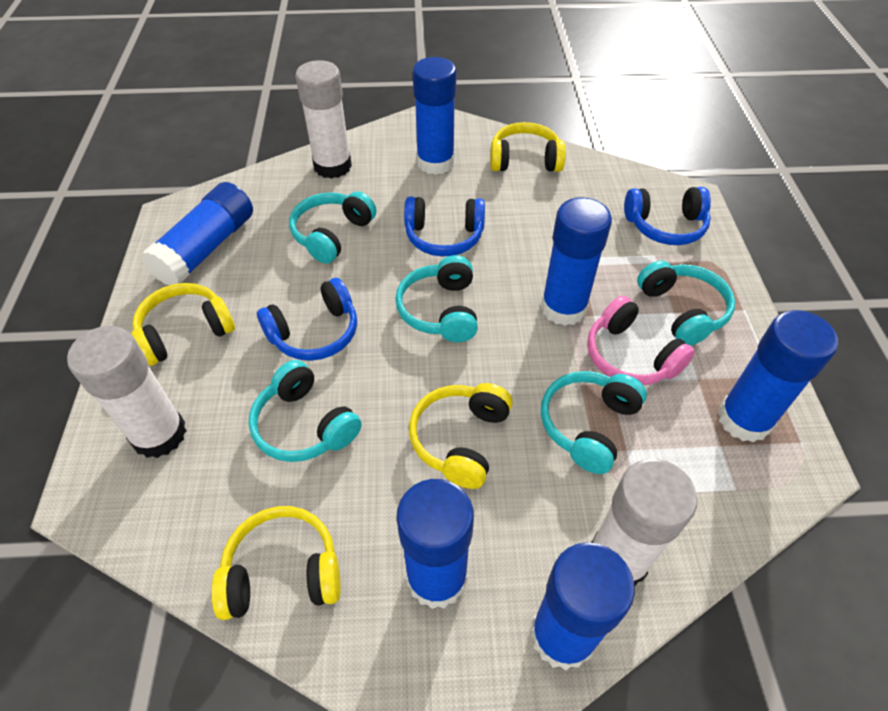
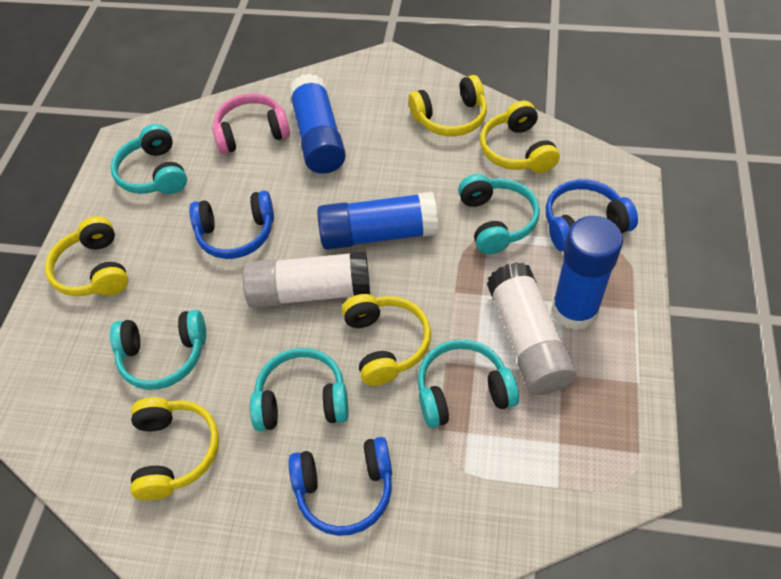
blue glue stick: 6 -> 3
white glue stick: 3 -> 2
yellow headphones: 4 -> 5

